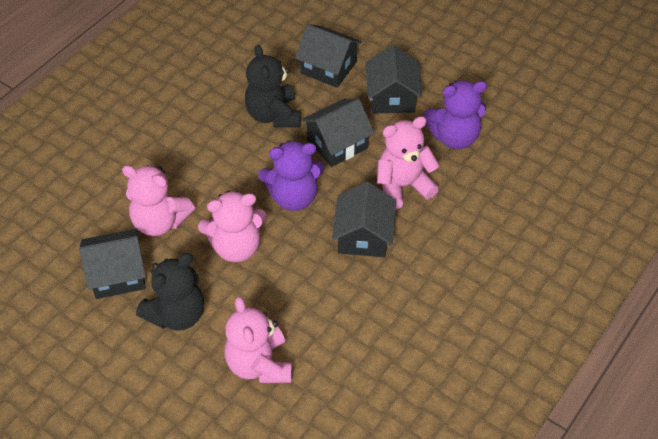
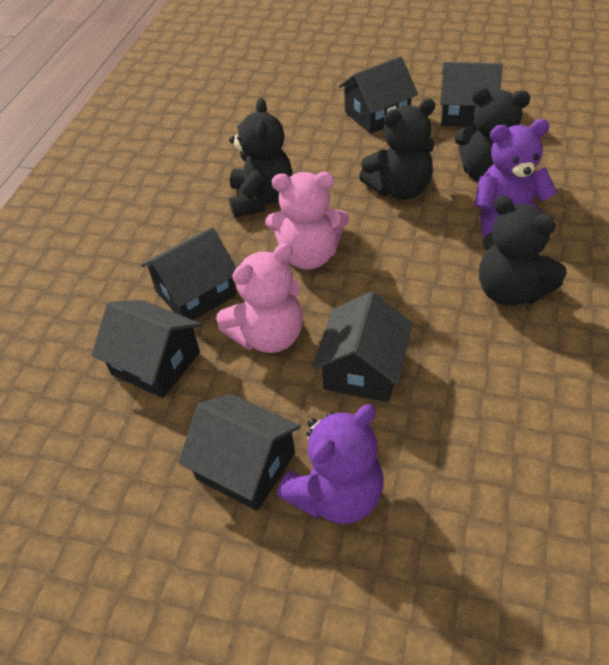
black house: 5 -> 6
black teddy bear: 2 -> 4
pink teddy bear: 4 -> 2

